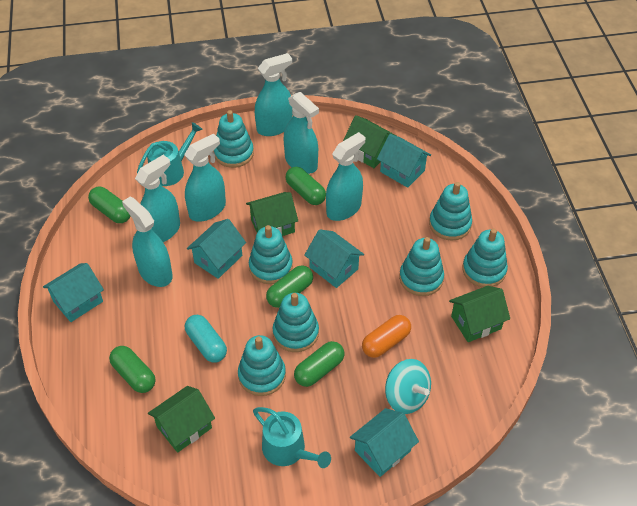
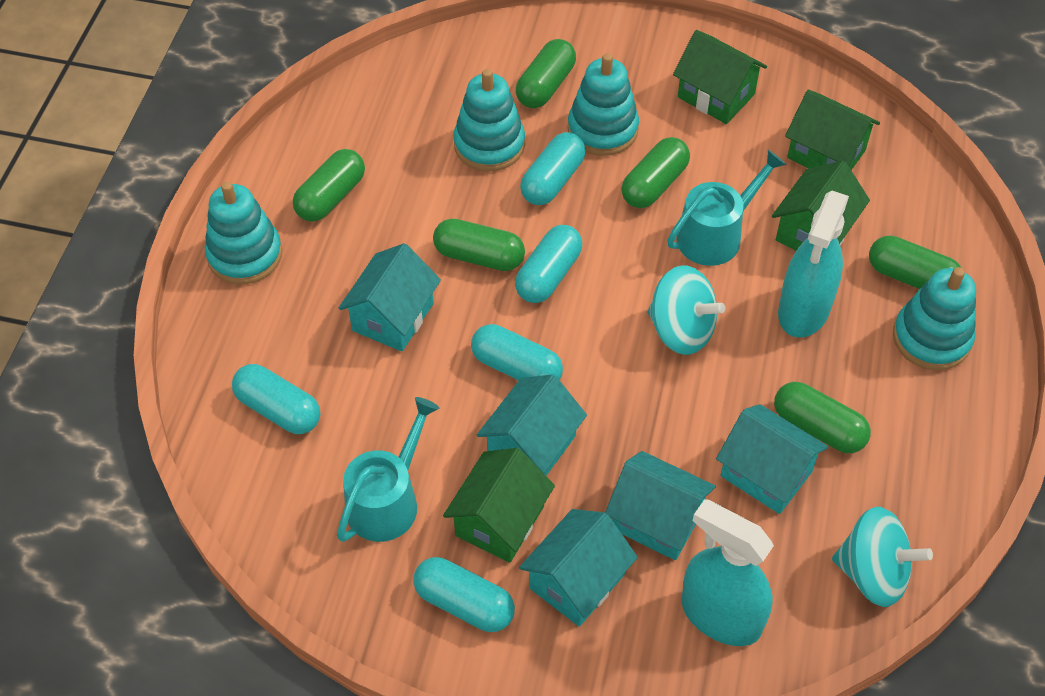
green capsule: 5 -> 6
orange capsule: 1 -> 0
turquoise capsule: 1 -> 5
turquoise spinning top: 1 -> 2
turquoise spray bottle: 6 -> 2
turquoise stacking toy: 7 -> 4

